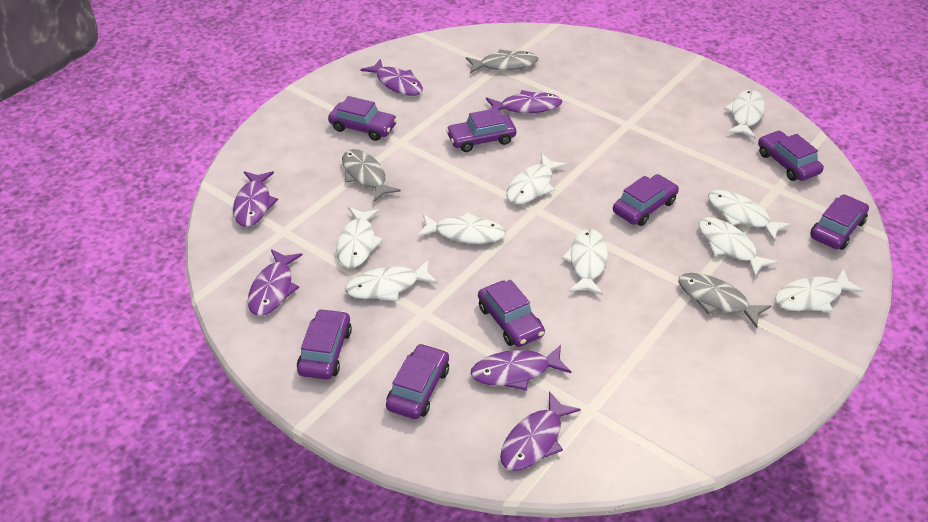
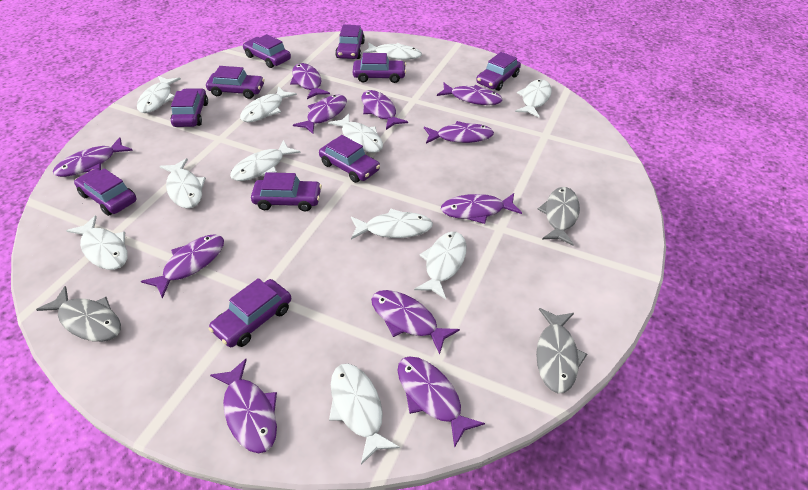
purple car: 8 -> 10
purple fish: 6 -> 11
white fish: 9 -> 11

